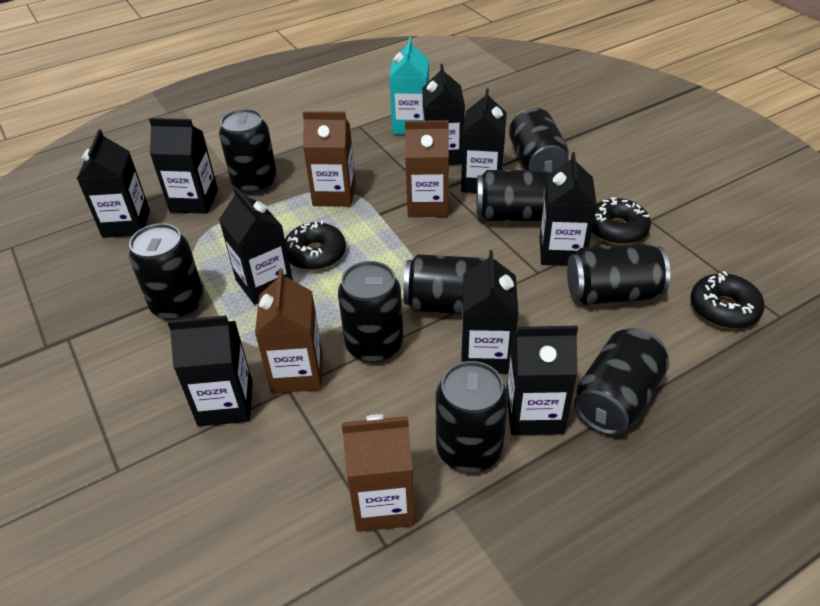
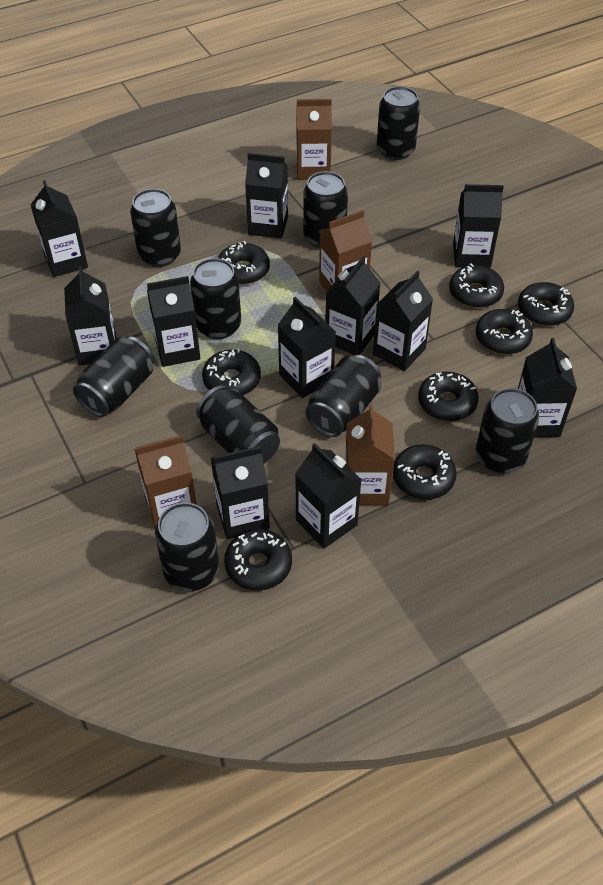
black carton: 9 -> 11
black donut: 3 -> 8
turquoise carton: 1 -> 0

